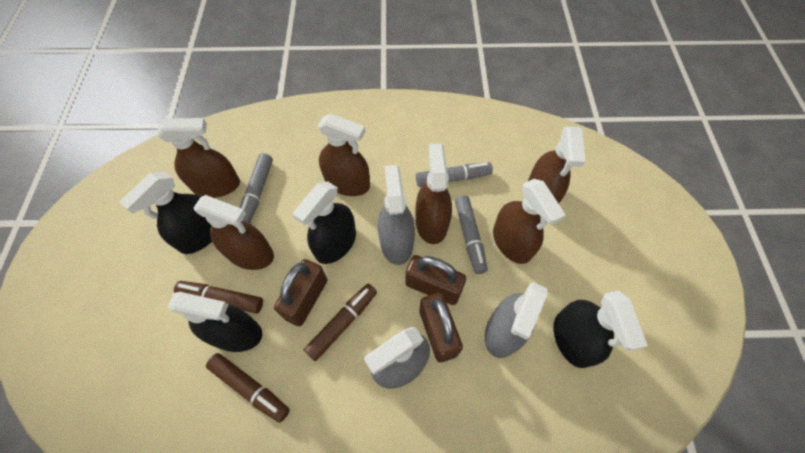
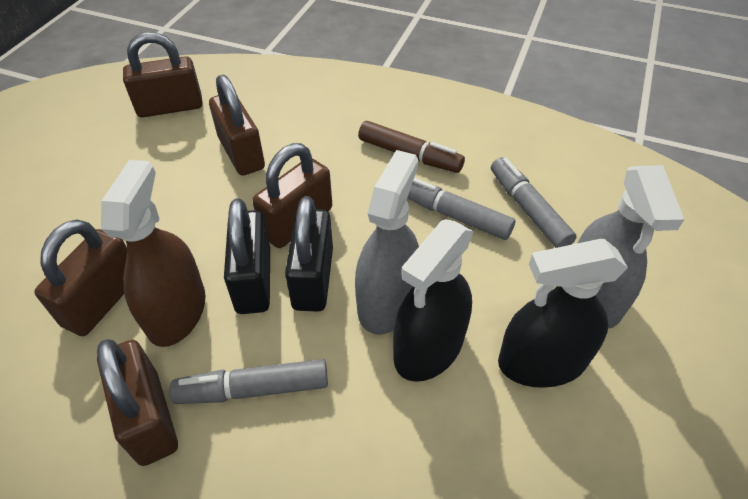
black padlock: 0 -> 2
black spray bottle: 4 -> 2
brown marker: 3 -> 1
brown padlock: 3 -> 5
brown spray bottle: 6 -> 1
grey spray bottle: 3 -> 2

